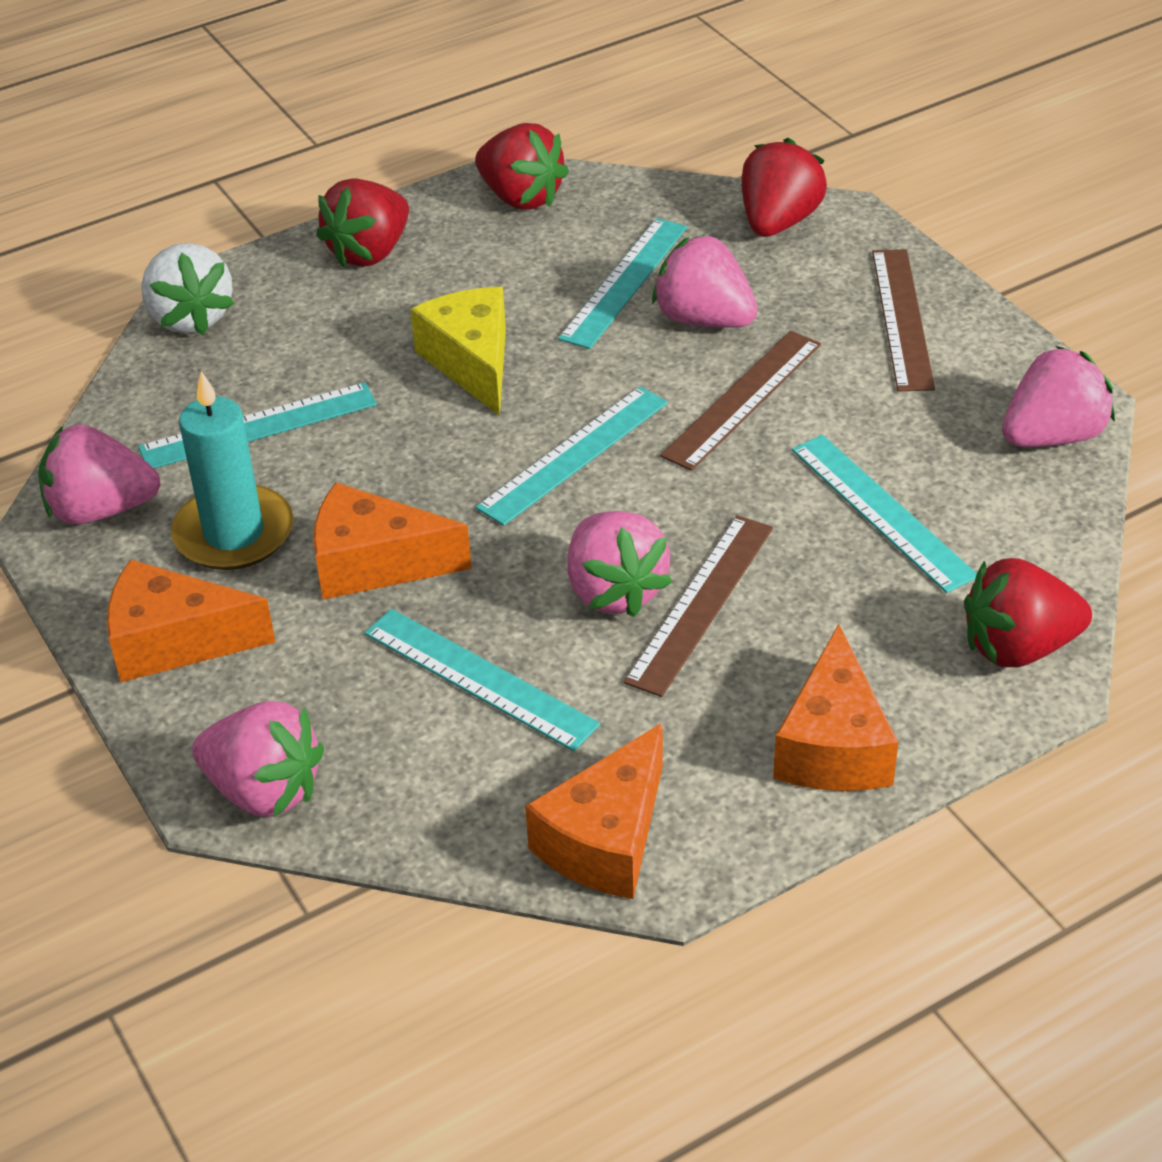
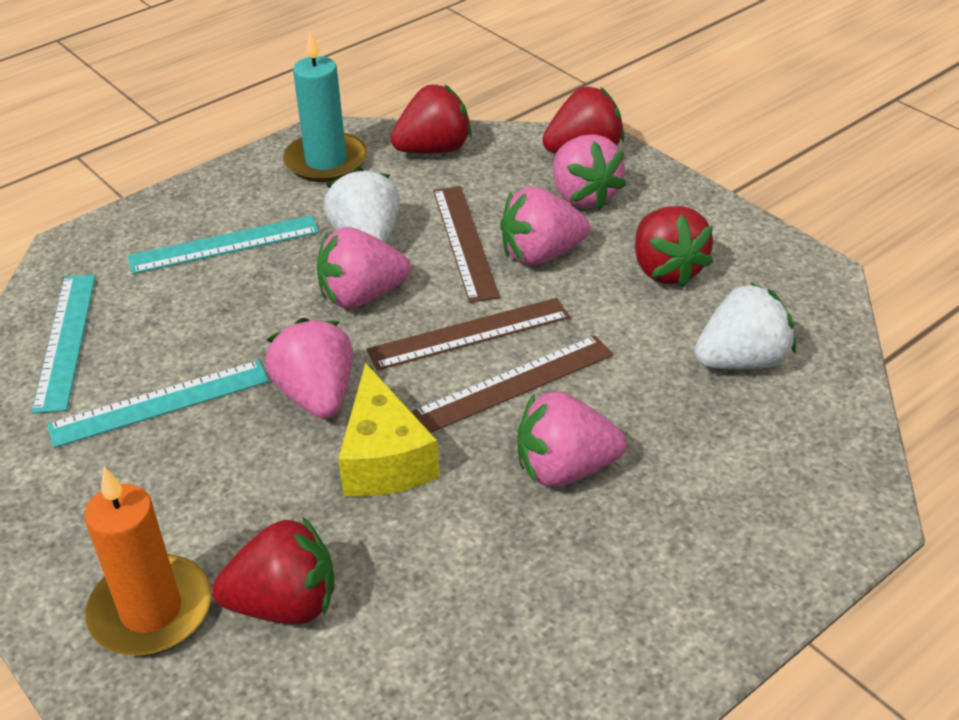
orange candle: 0 -> 1
orange cheese: 4 -> 0
turquoise ruler: 5 -> 3
white strawberry: 1 -> 2

